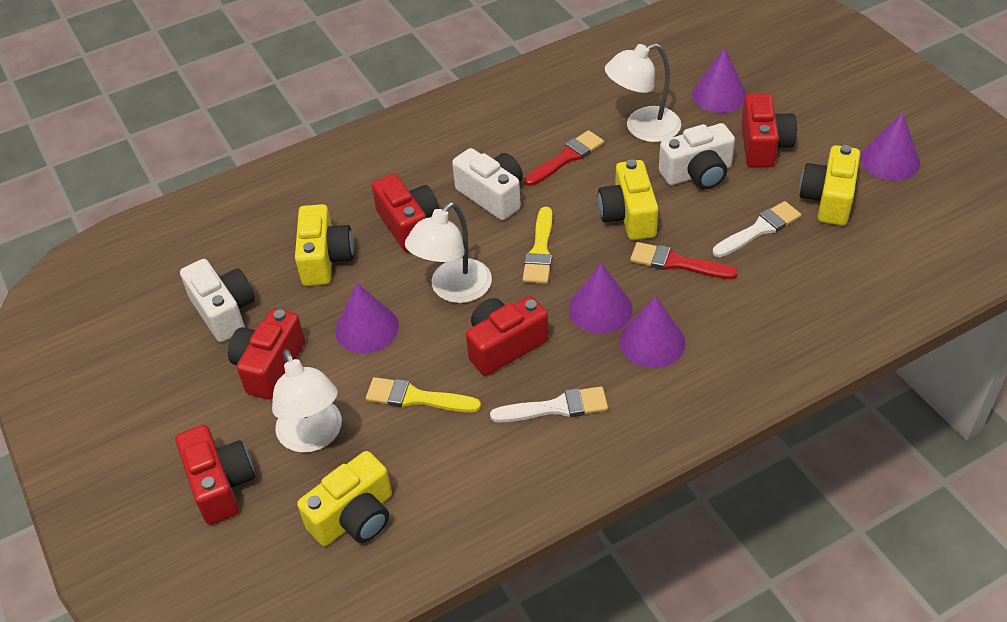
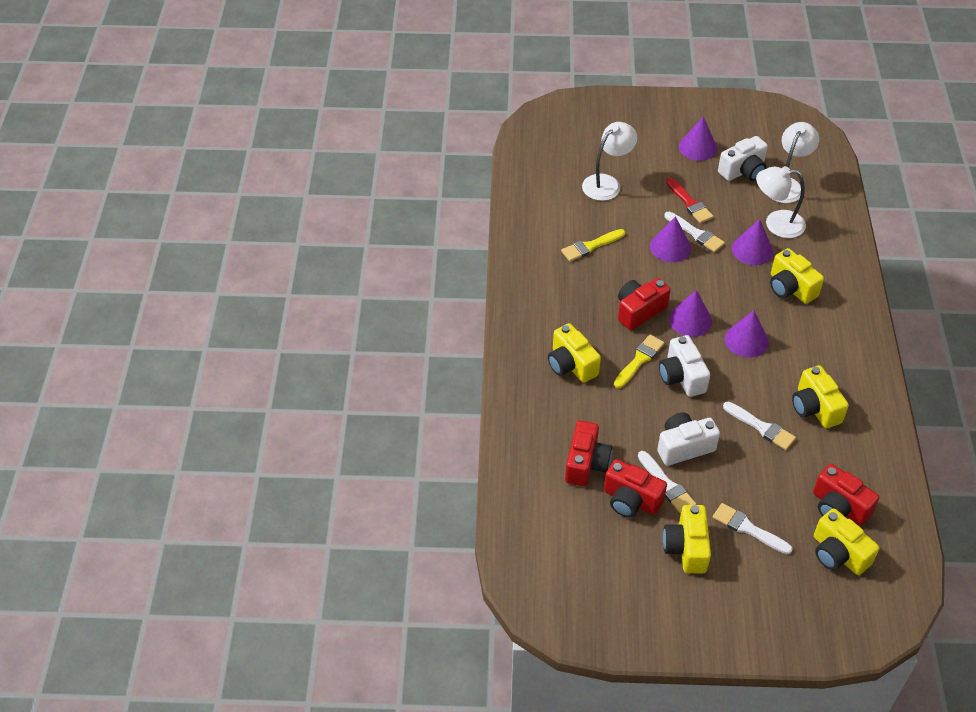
red brush: 2 -> 1
red camera: 5 -> 4
white brush: 2 -> 4
yellow camera: 4 -> 5

